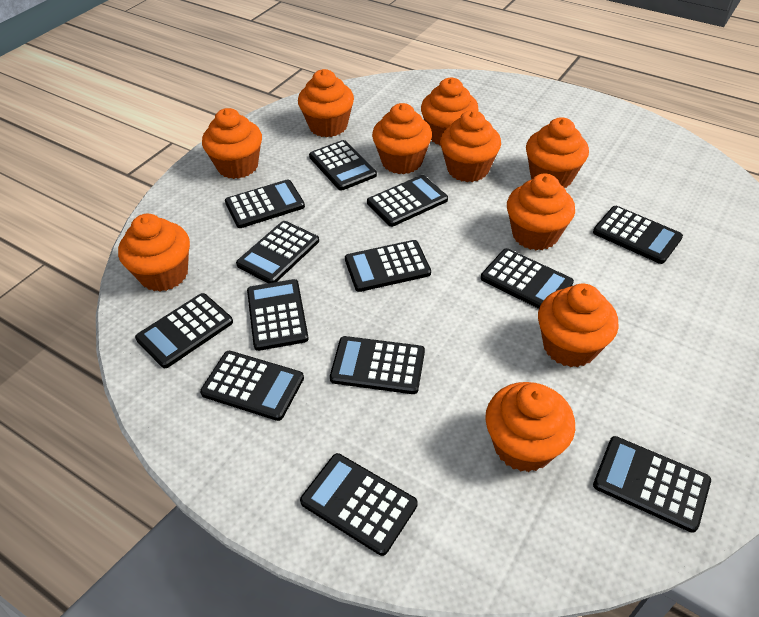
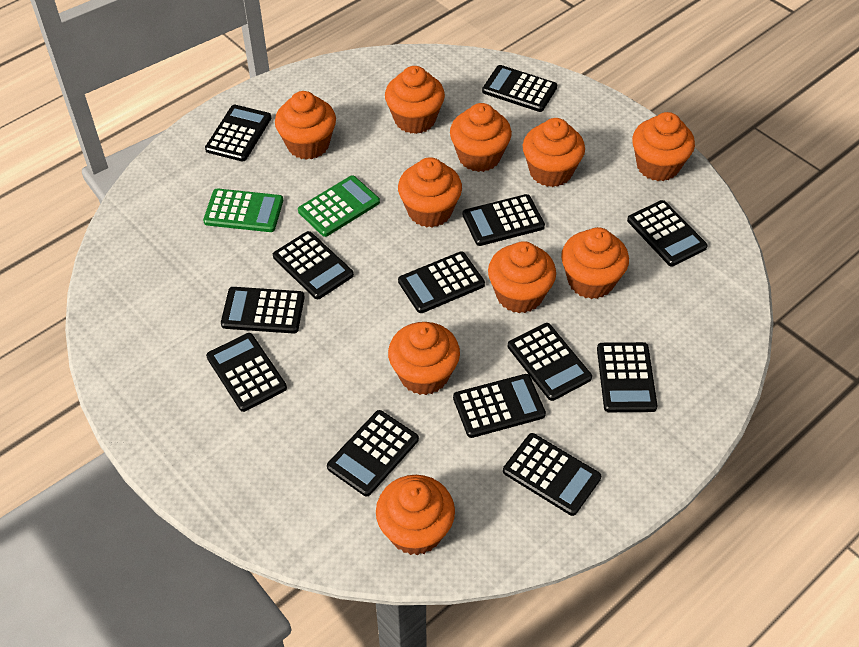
green calculator: 0 -> 2

